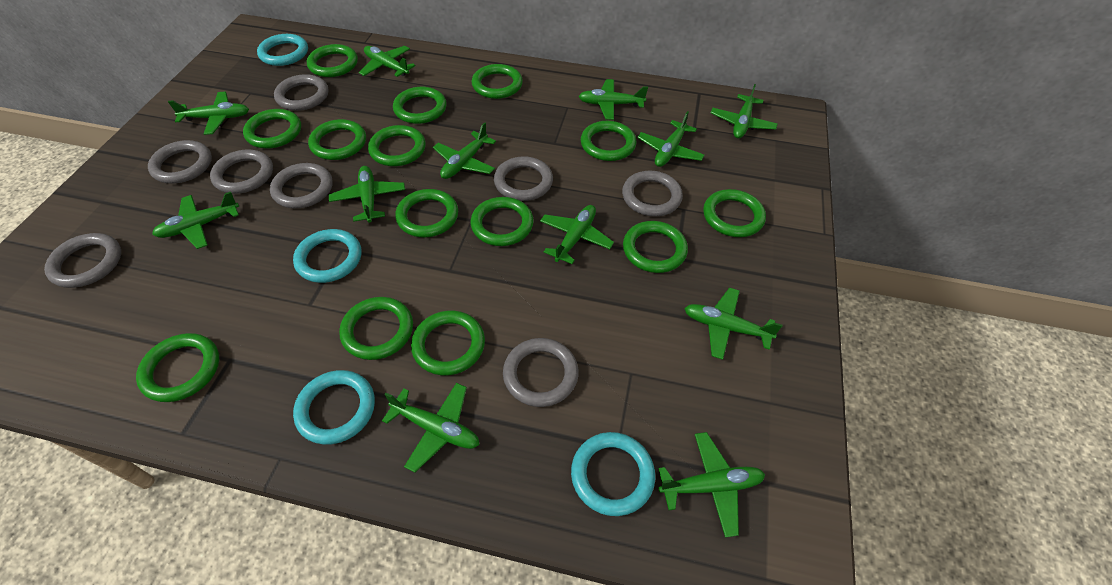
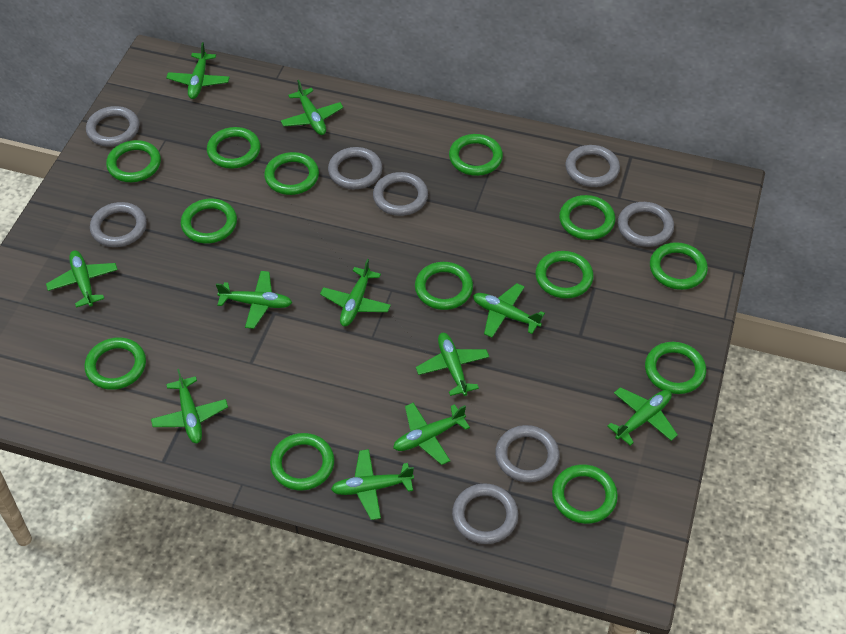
green plane: 12 -> 11
green ring: 14 -> 13
turquoise ring: 4 -> 0

